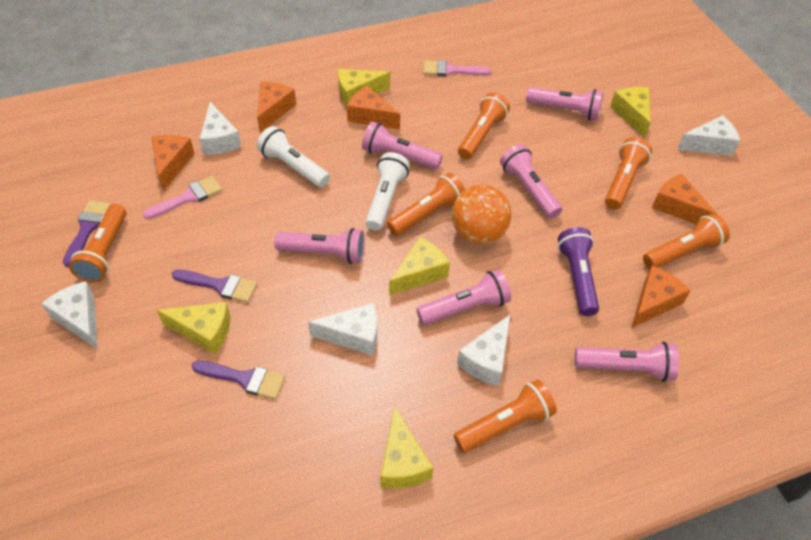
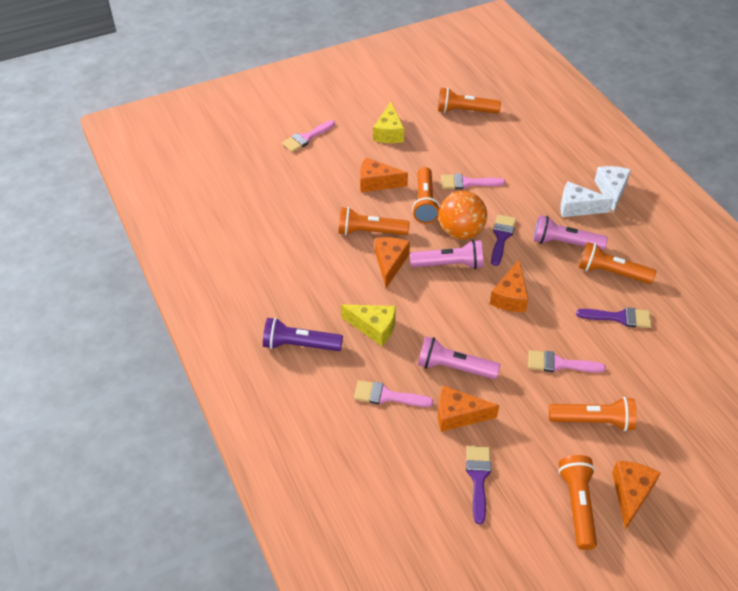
pink brush: 2 -> 4
pink flashlight: 6 -> 3
white cheese: 5 -> 2
white flashlight: 2 -> 0
yellow cheese: 5 -> 2

